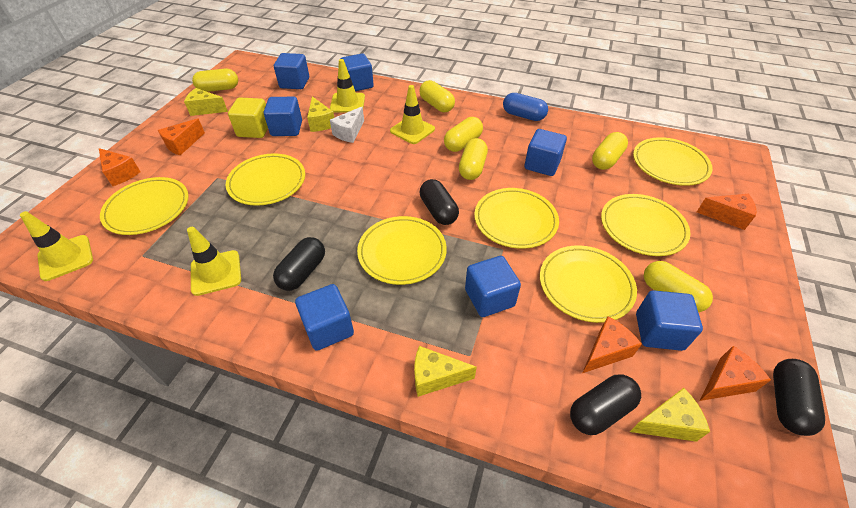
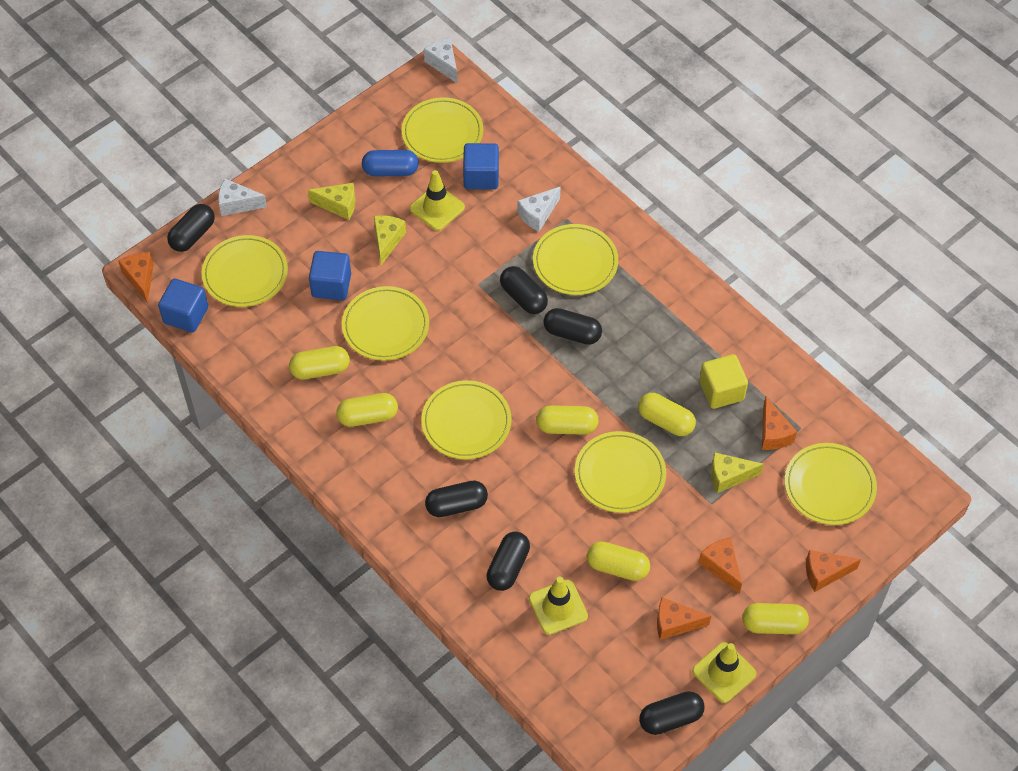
black capsule: 4 -> 6
blue cube: 7 -> 3
white cheese: 1 -> 3
yellow cheese: 4 -> 3
yellow traffic cone: 4 -> 3

